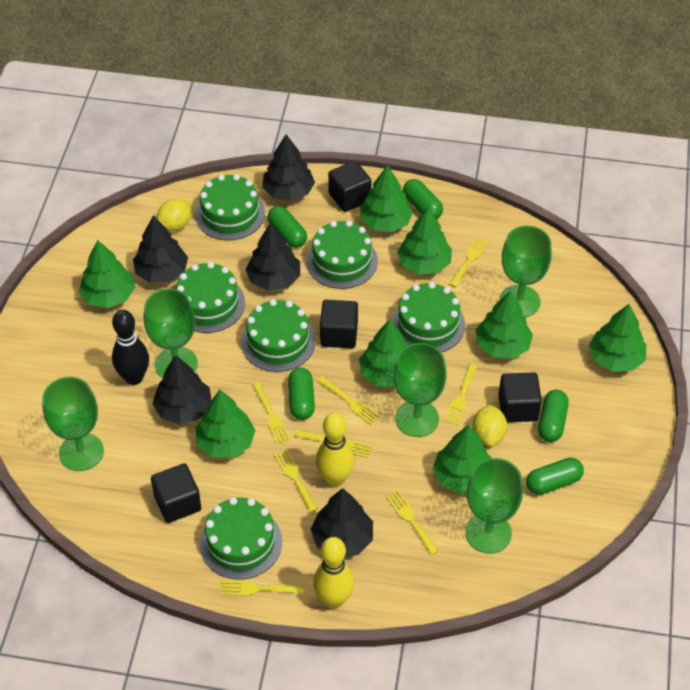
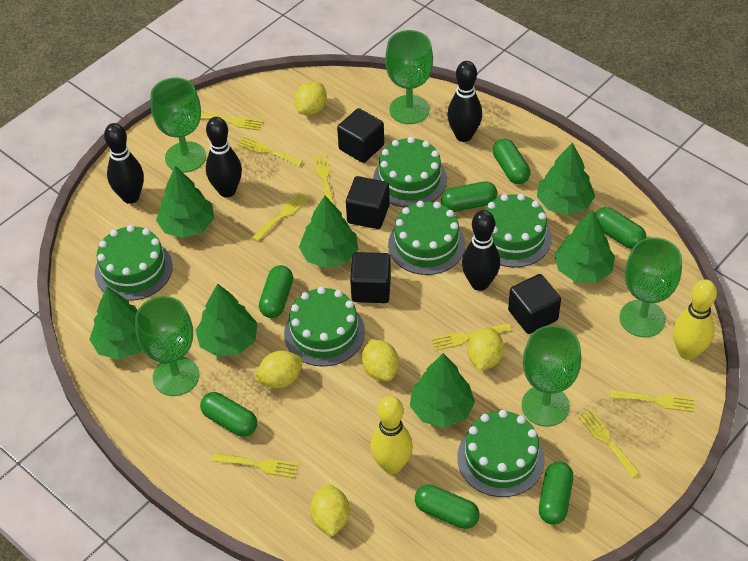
black bowling pin: 1 -> 4
black tree: 5 -> 0
green capsule: 5 -> 7
green tree: 8 -> 7
yellow lemon: 2 -> 5

